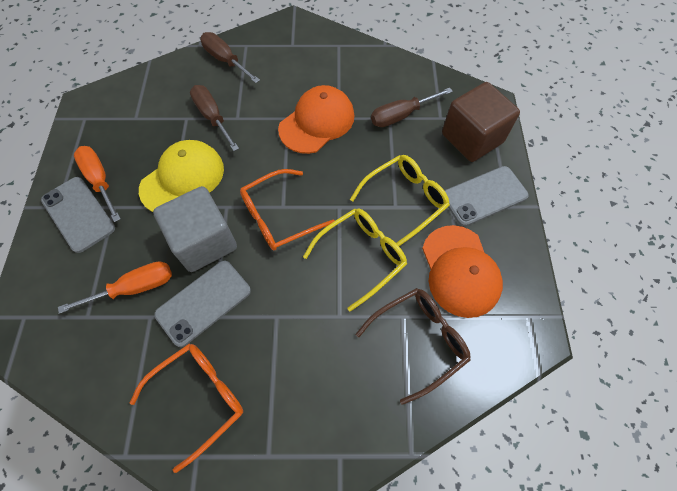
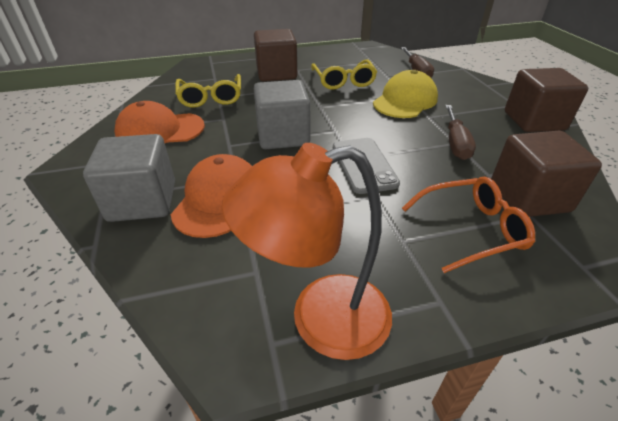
brown cube: 1 -> 3
brown glasses: 1 -> 0
brown screwdriver: 3 -> 2
grey cube: 1 -> 2
grey phone: 3 -> 1
orange glasses: 2 -> 1
orange lamp: 0 -> 1
orange screwdriver: 2 -> 0

